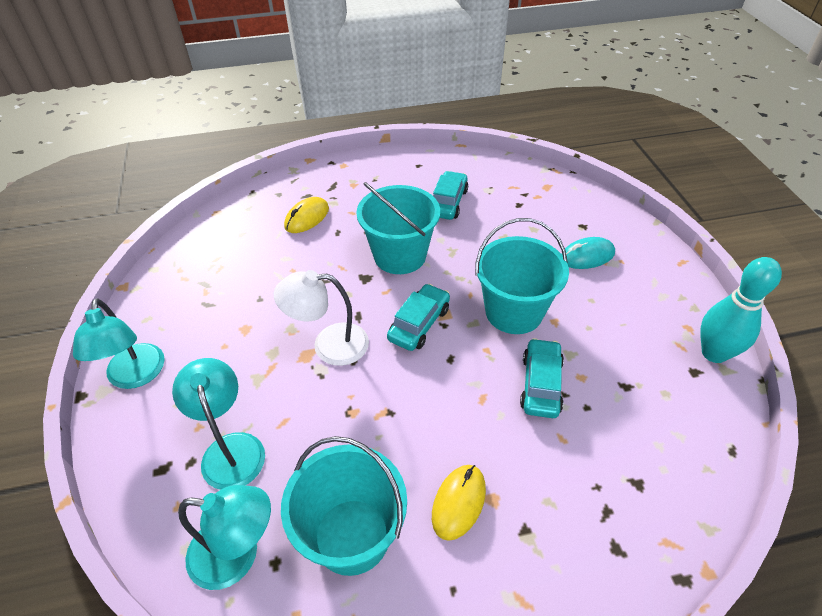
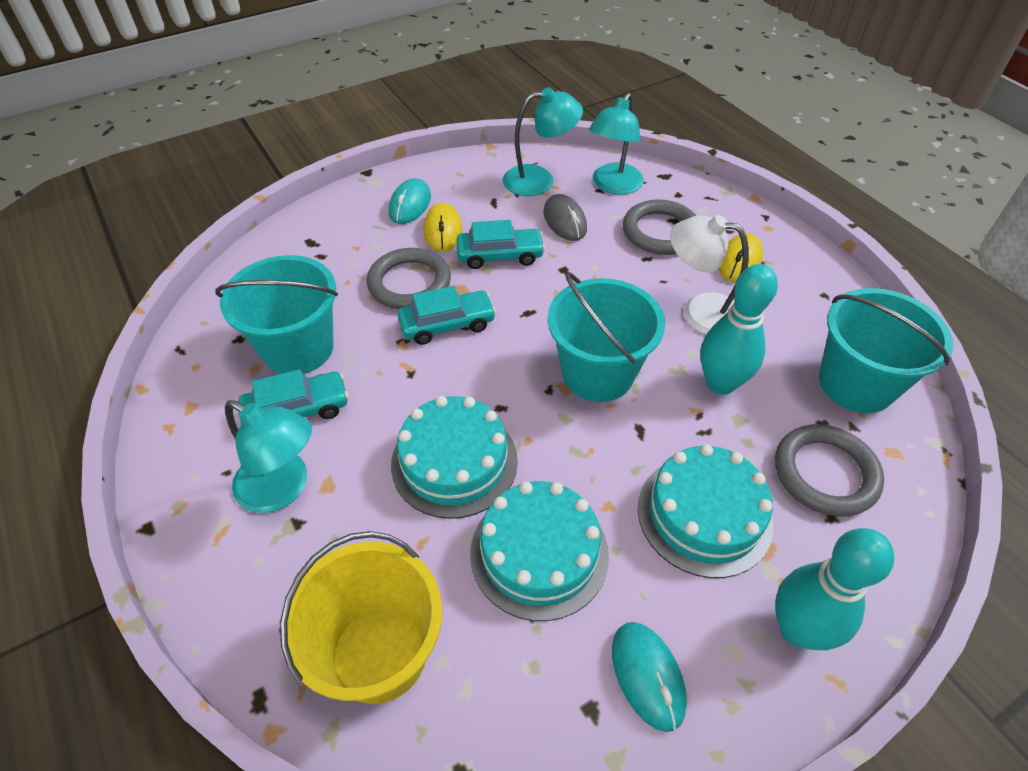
grey mouse: 0 -> 1
grey ring: 0 -> 3
turquoise bowling pin: 1 -> 2
turquoise cake: 0 -> 3
turquoise mouse: 1 -> 2
yellow bucket: 0 -> 1

